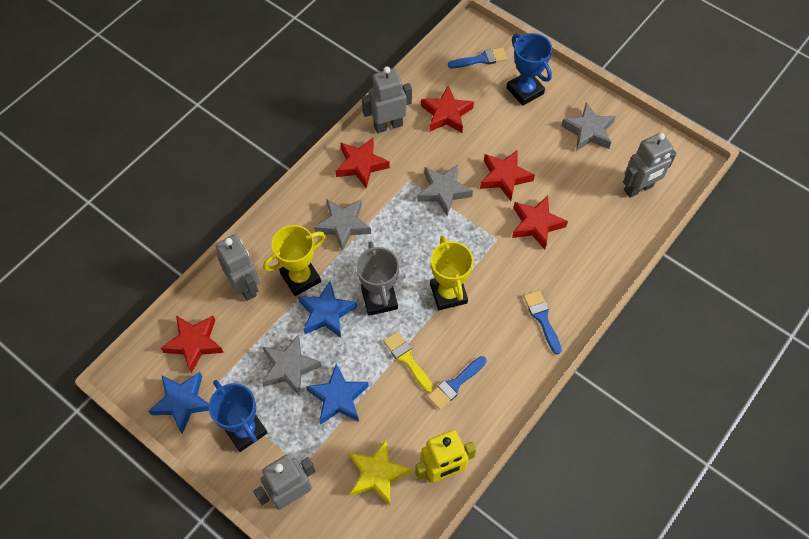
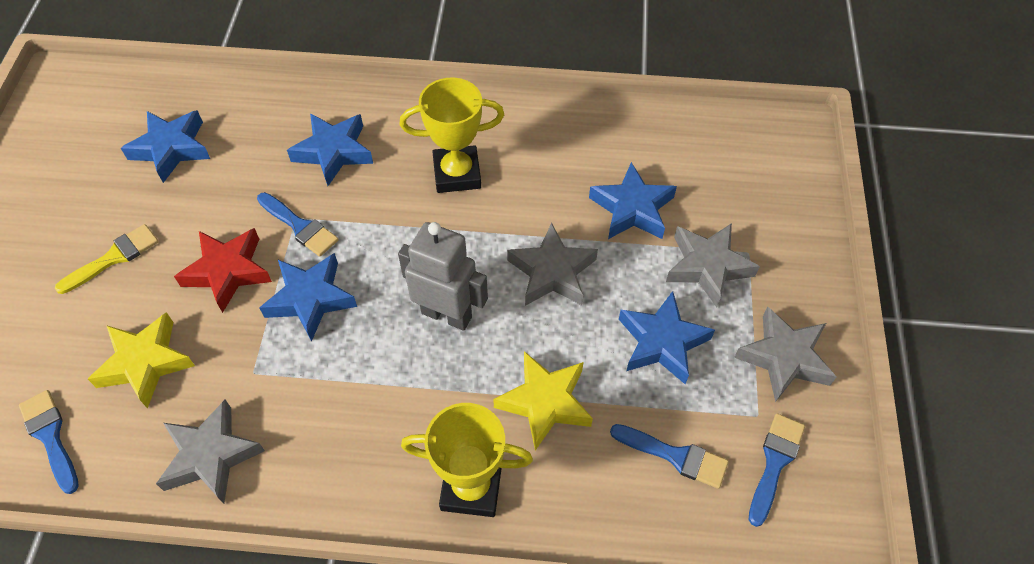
blue brush: 3 -> 4
blue star: 3 -> 5
blue trophy: 2 -> 0
grey robot: 4 -> 1
grey trophy: 1 -> 0
red star: 5 -> 1
yellow robot: 1 -> 0
yellow star: 1 -> 2

